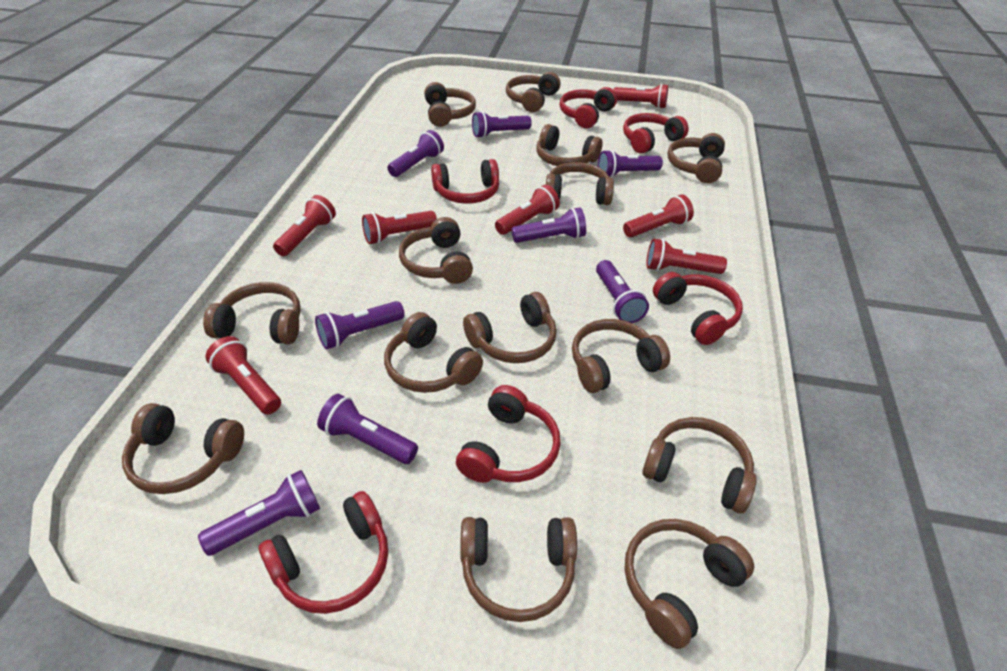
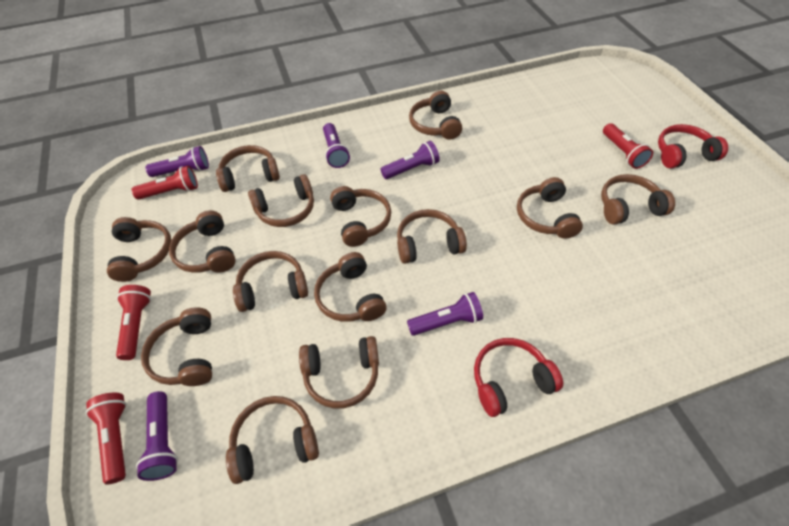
purple flashlight: 8 -> 5
red flashlight: 7 -> 4
red headphones: 6 -> 2

